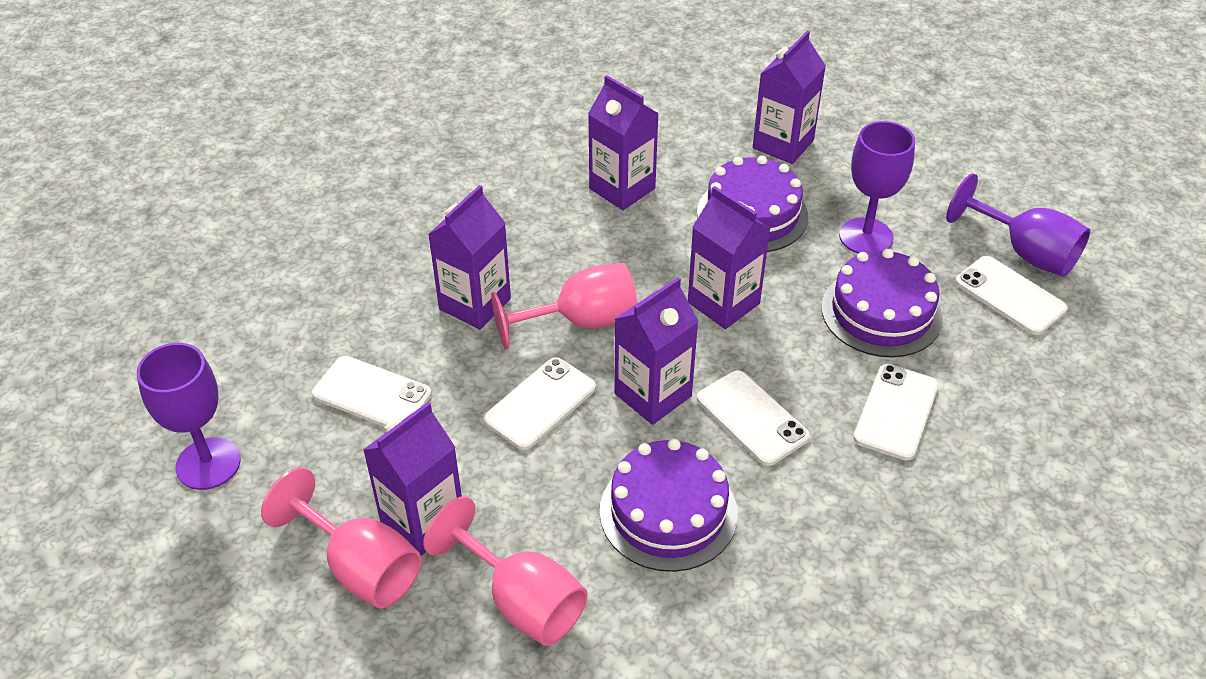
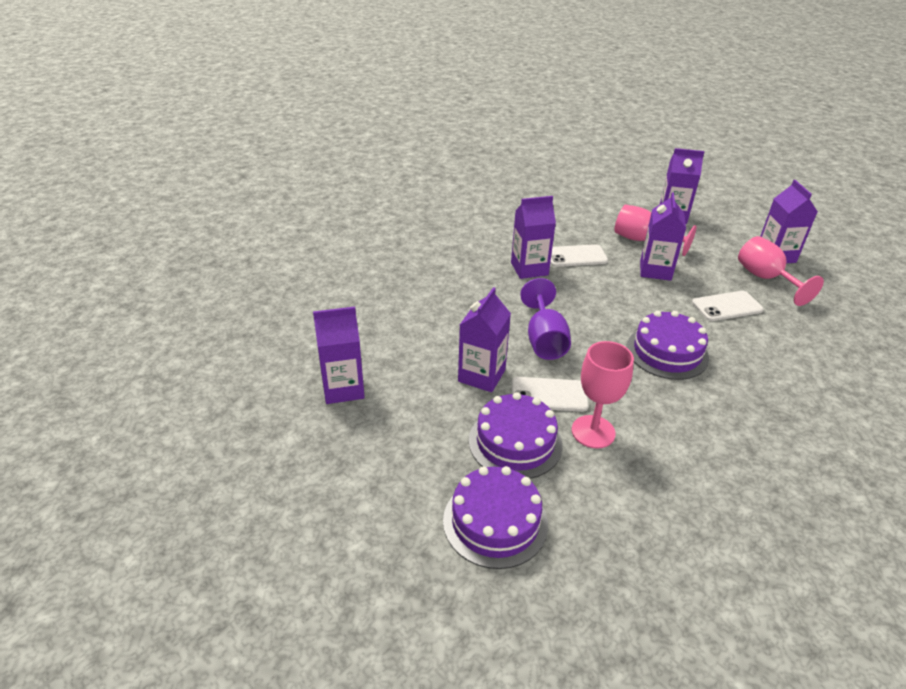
purple goblet: 3 -> 1
white phone: 5 -> 3

